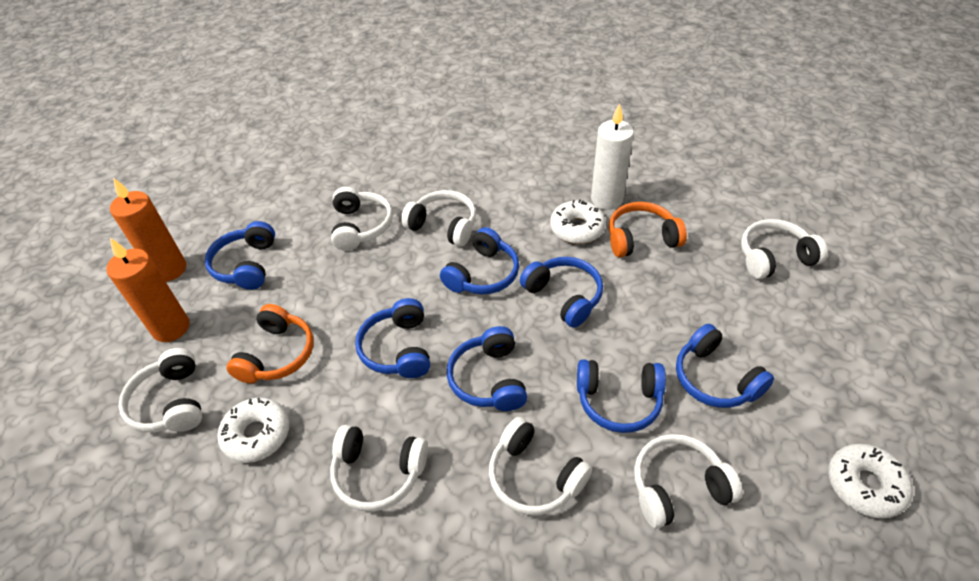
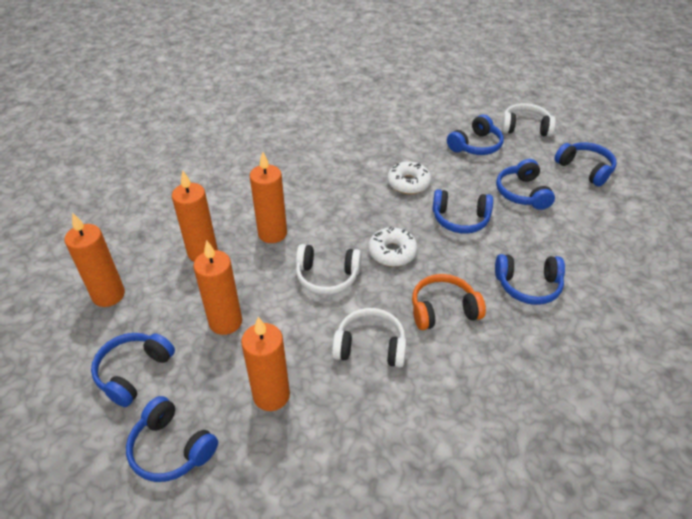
orange candle: 2 -> 5
orange headphones: 2 -> 1
white candle: 1 -> 0
white donut: 3 -> 2
white headphones: 7 -> 3

